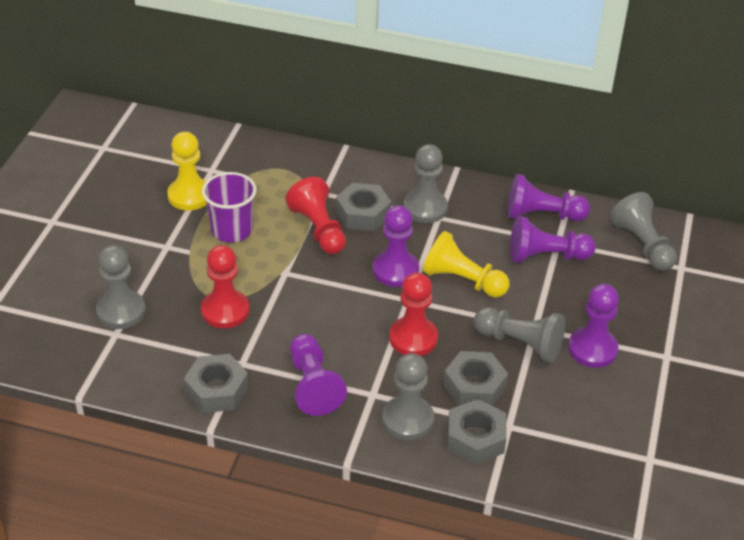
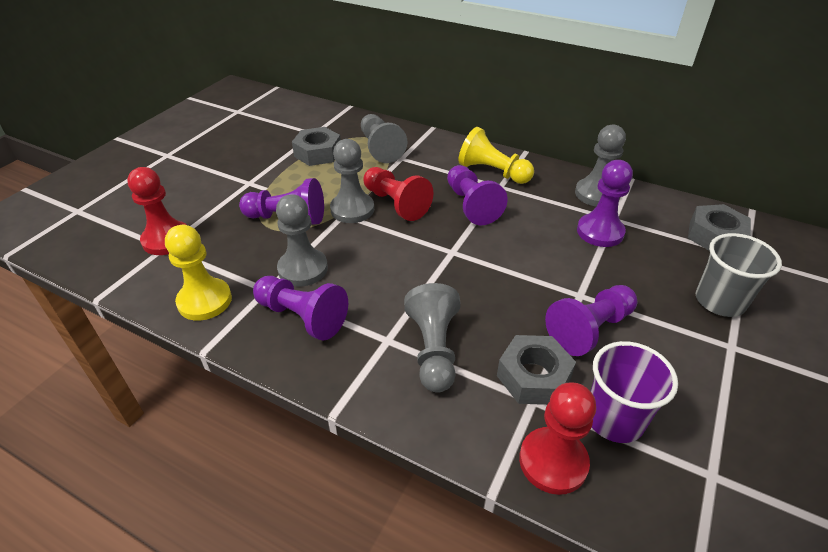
grey cup: 0 -> 1
grey nut: 4 -> 3

